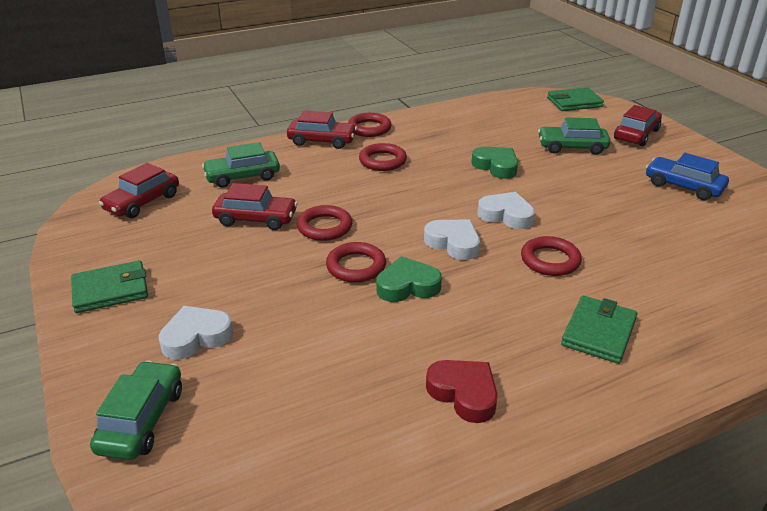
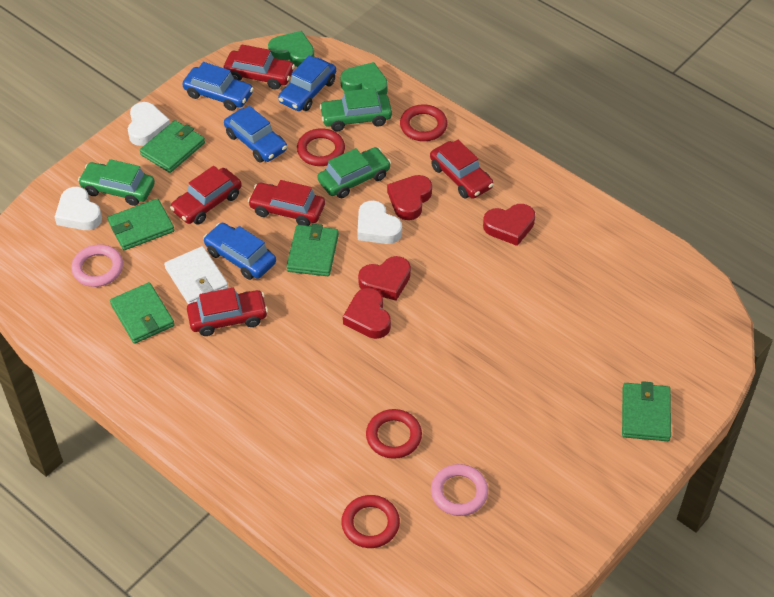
blue car: 1 -> 4
green wallet: 3 -> 5
pink ring: 0 -> 2
red car: 4 -> 5
red heart: 1 -> 4
red ring: 5 -> 4
white wallet: 0 -> 1

